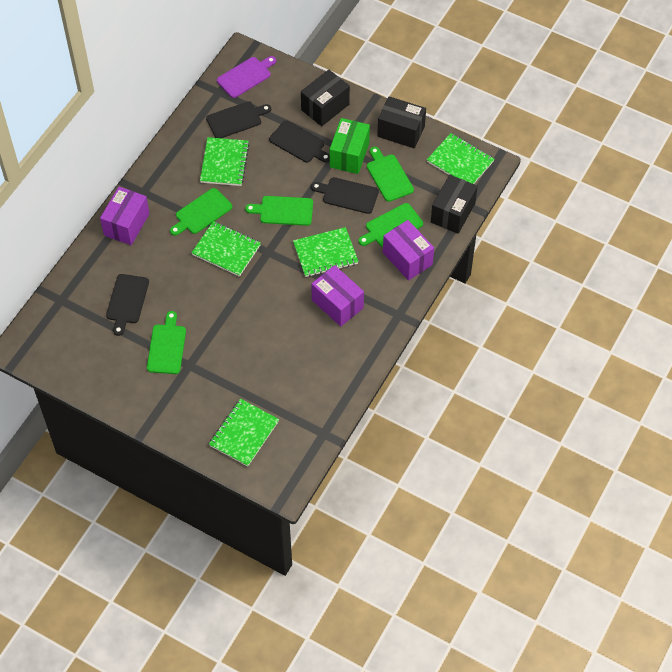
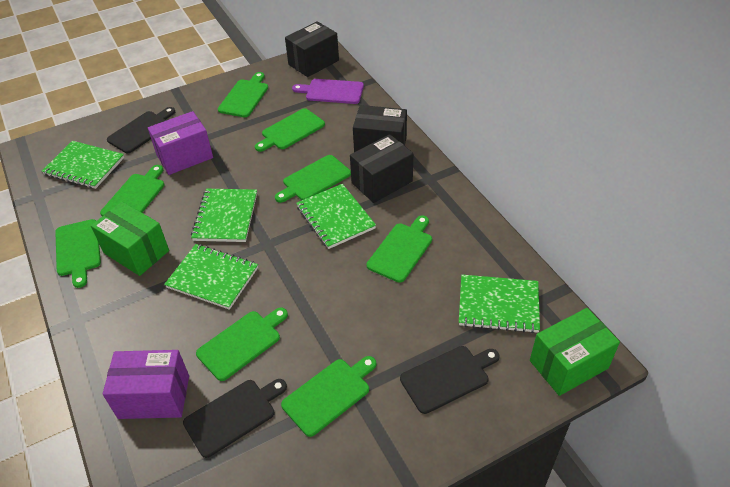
black cutting board: 4 -> 3
green box: 1 -> 2
green cutting board: 5 -> 8
purple box: 3 -> 2

